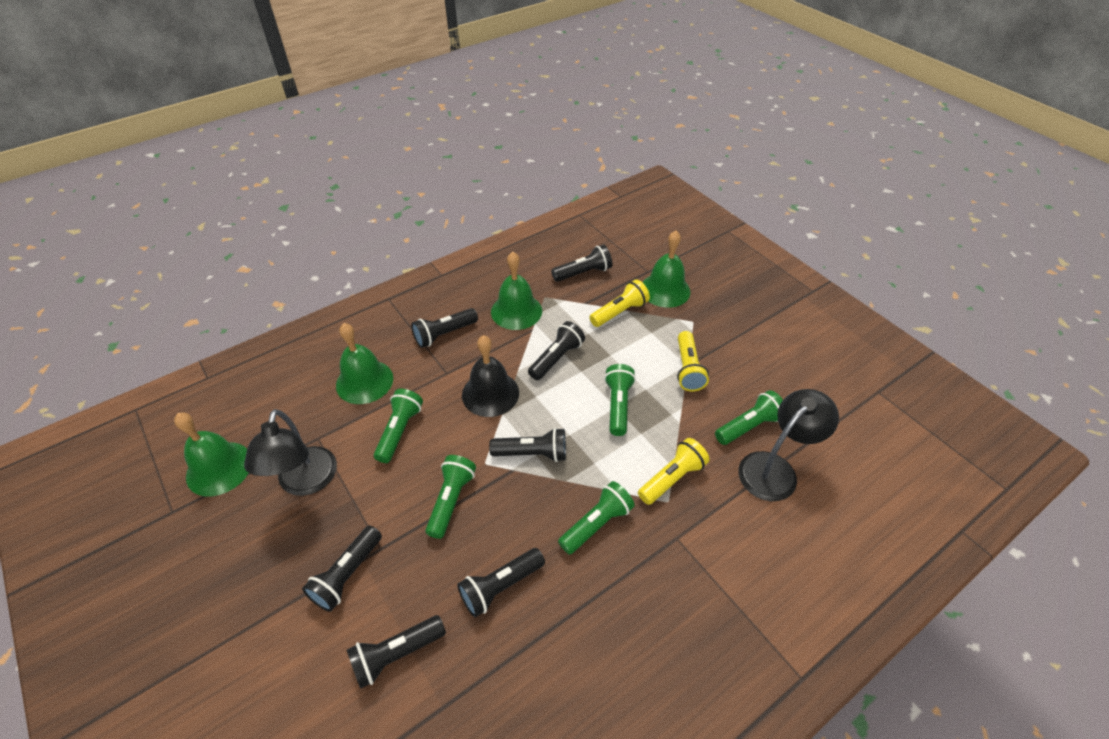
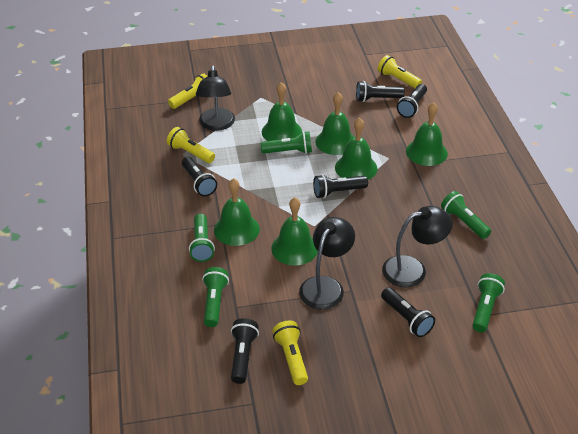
black bell: 1 -> 0
black flashlight: 7 -> 6
black lamp: 2 -> 3
green bell: 4 -> 6
yellow flashlight: 3 -> 4

